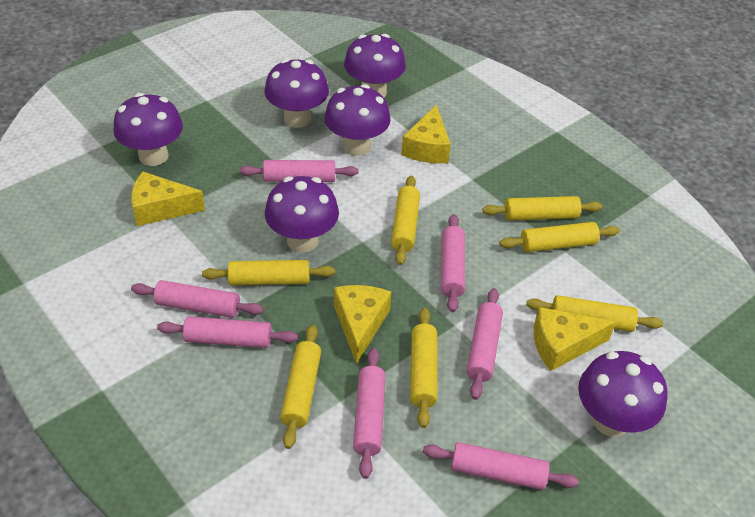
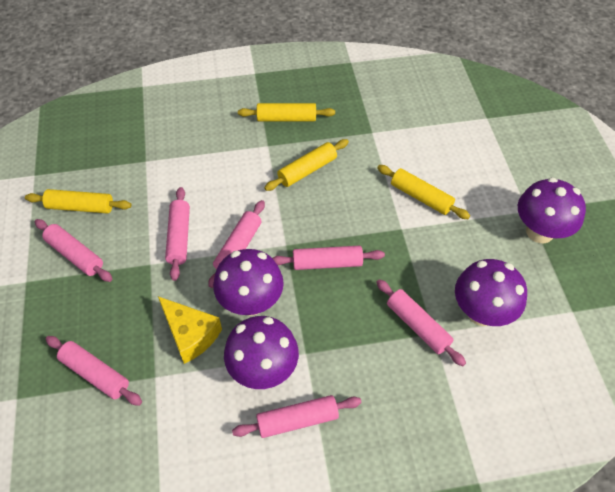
purple mushroom: 6 -> 4
yellow cheese: 4 -> 1
yellow rolling pin: 7 -> 4

